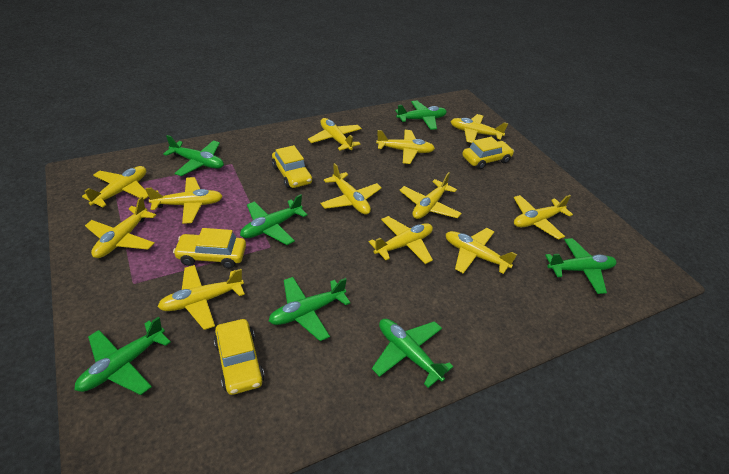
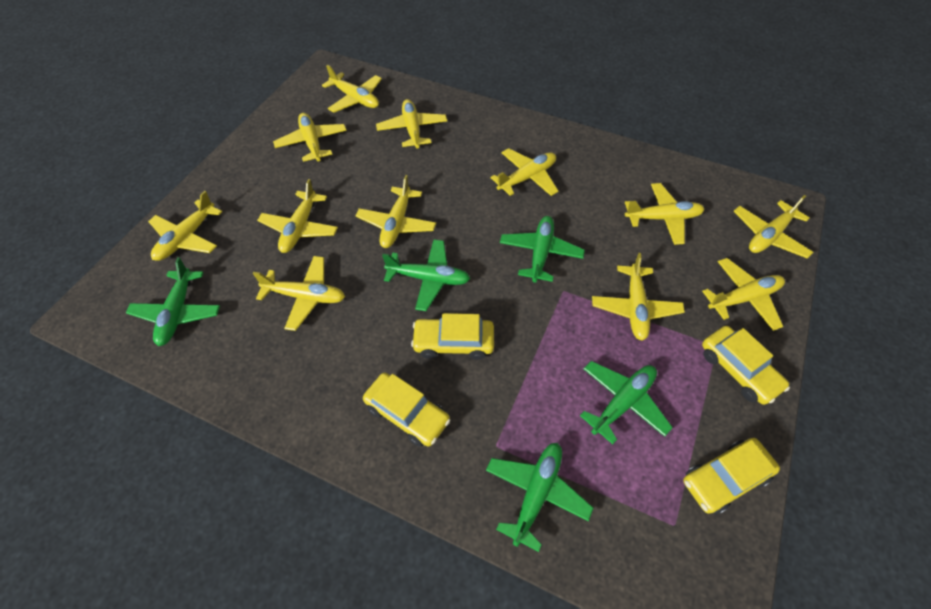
green plane: 7 -> 5

